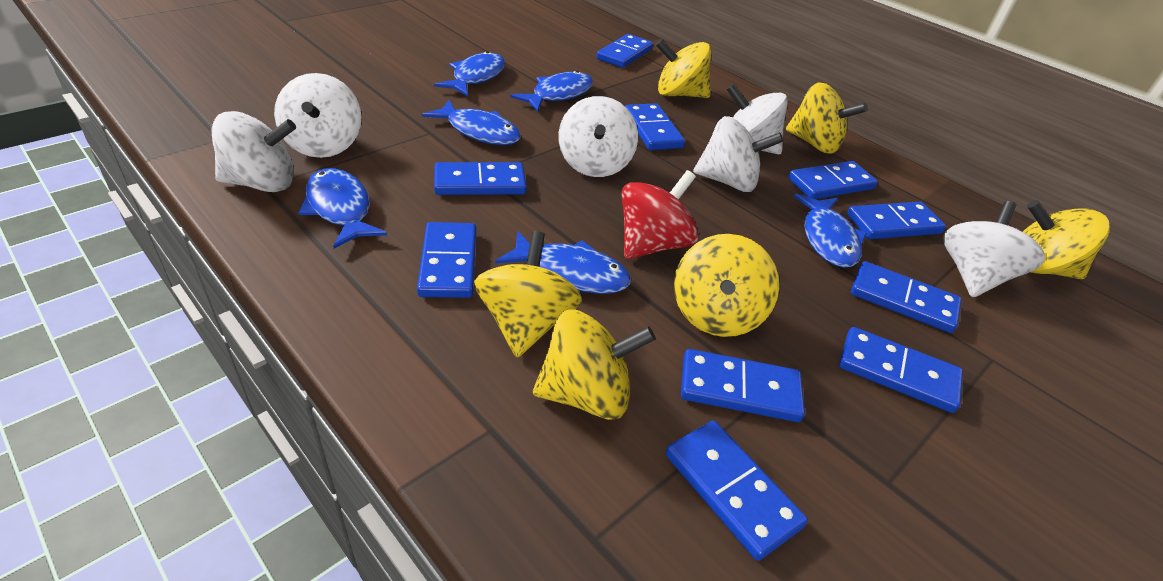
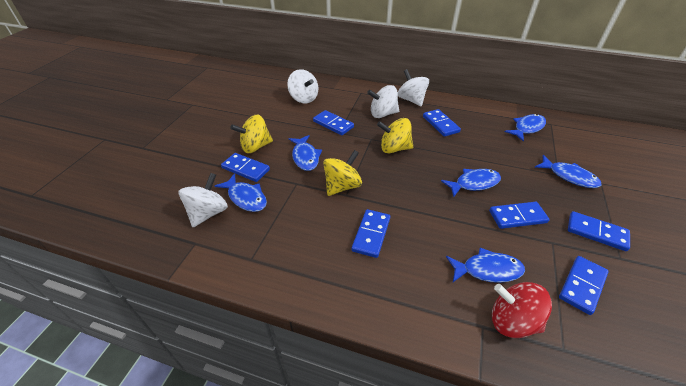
blue domino: 10 -> 7
white spinning top: 6 -> 4
yellow spinning top: 6 -> 3

